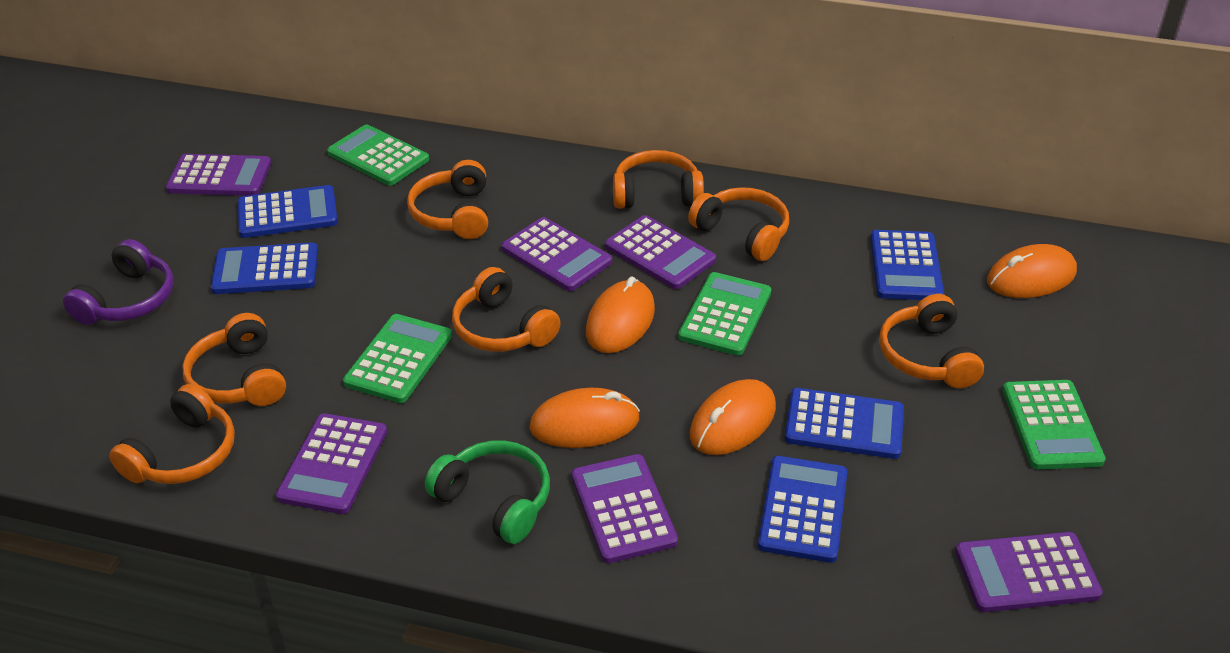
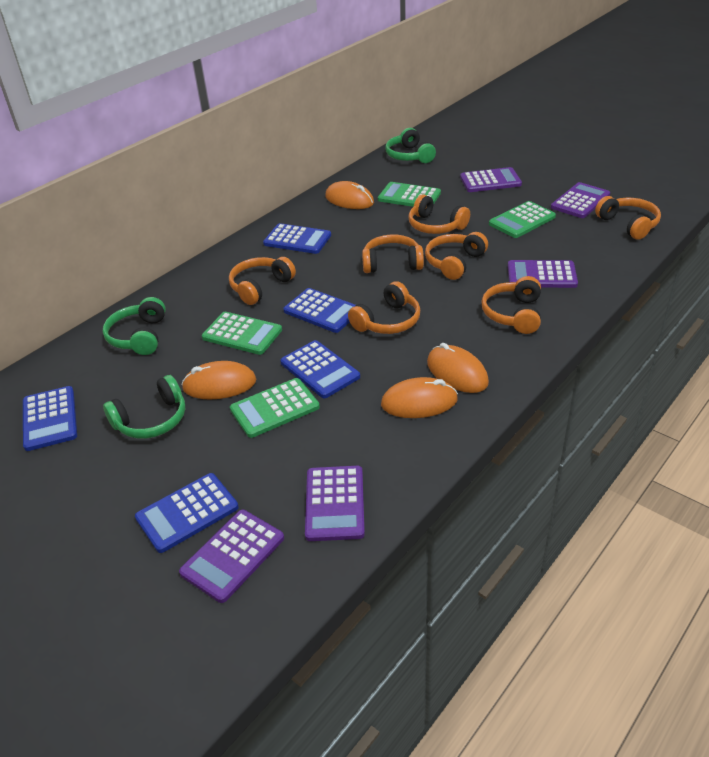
green headphones: 1 -> 3
purple calculator: 6 -> 5
purple headphones: 1 -> 0

